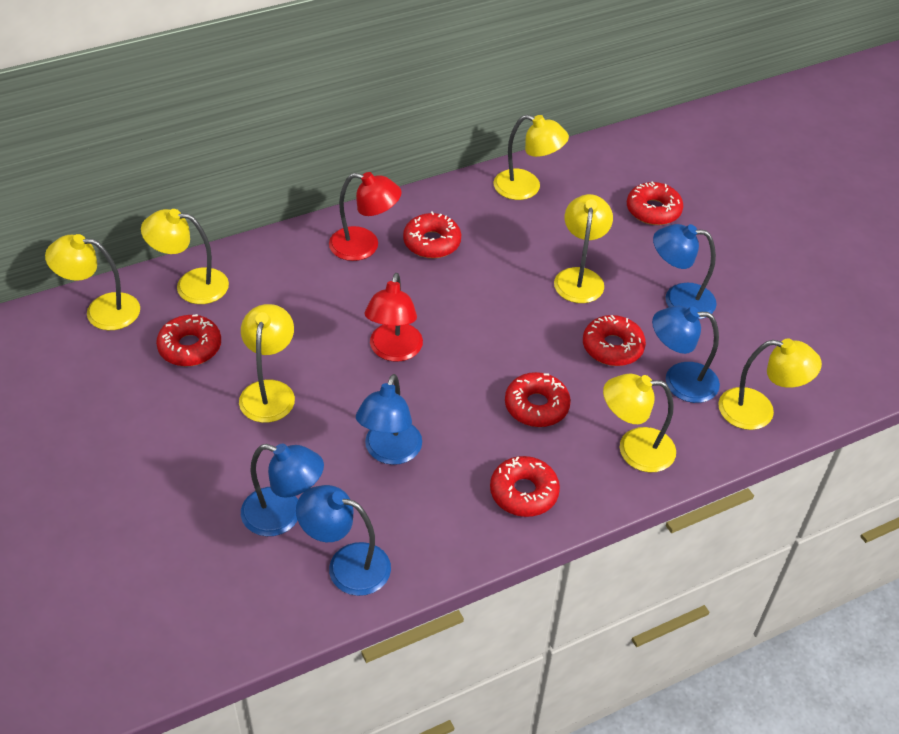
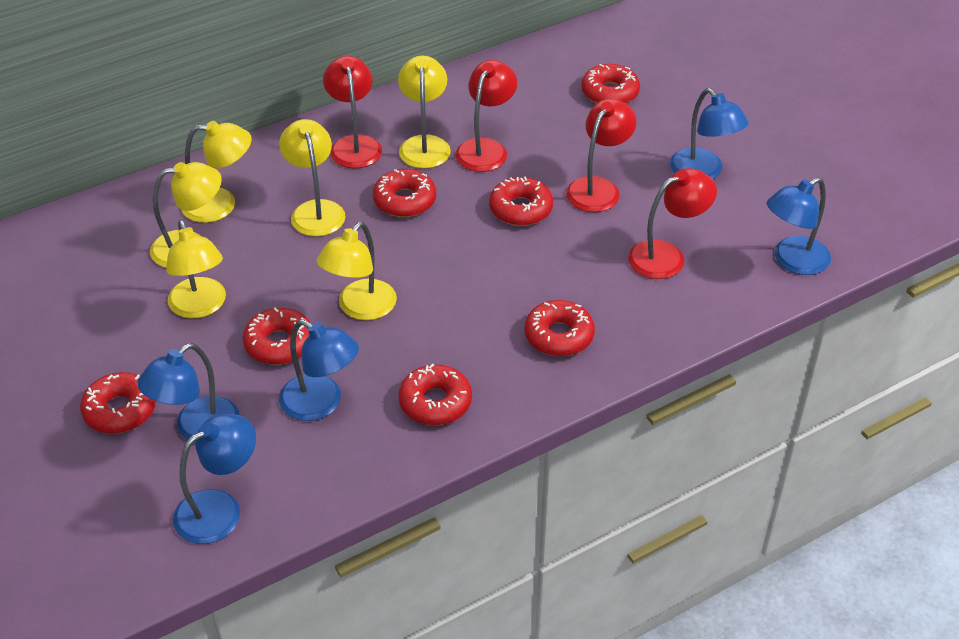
red donut: 6 -> 7
red lamp: 2 -> 4
yellow lamp: 7 -> 6

